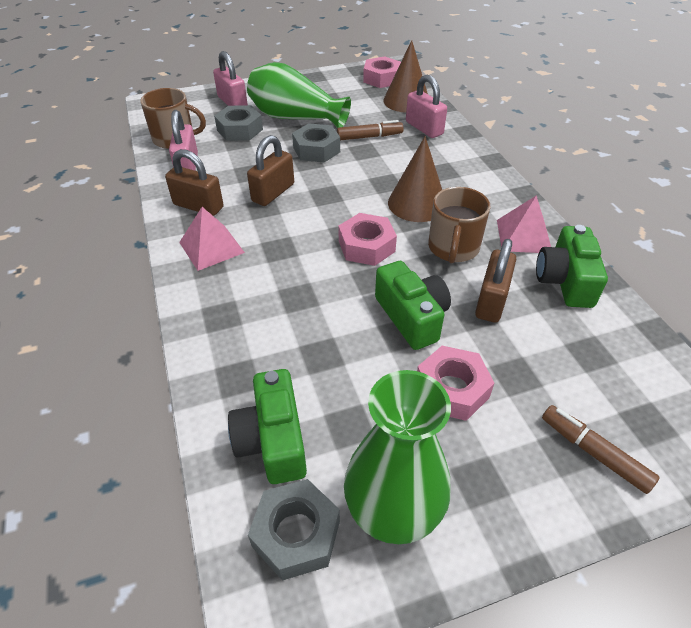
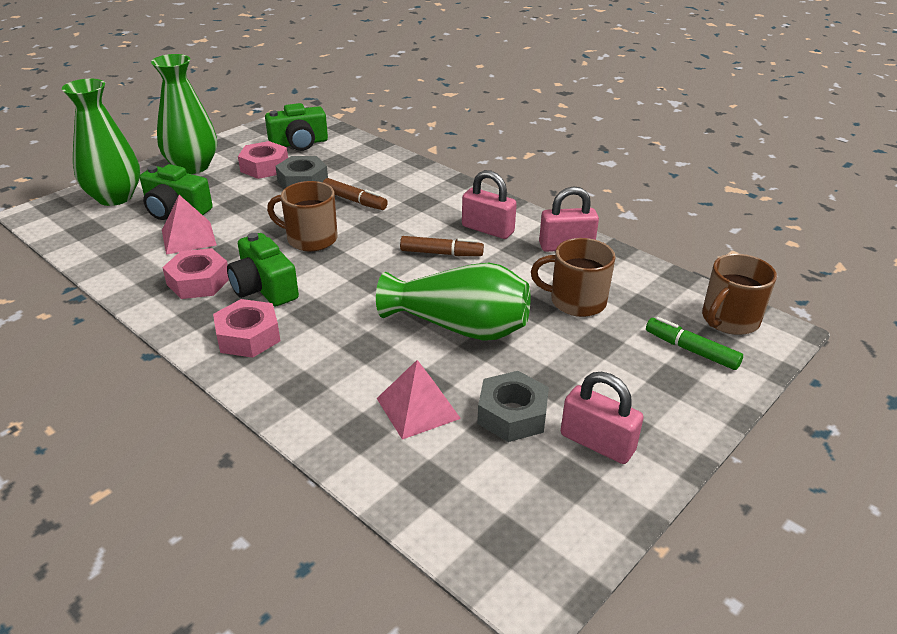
brown cone: 2 -> 0
brown mug: 2 -> 3
brown padlock: 3 -> 0
green marker: 0 -> 1
green vase: 2 -> 3
grey nut: 3 -> 2

